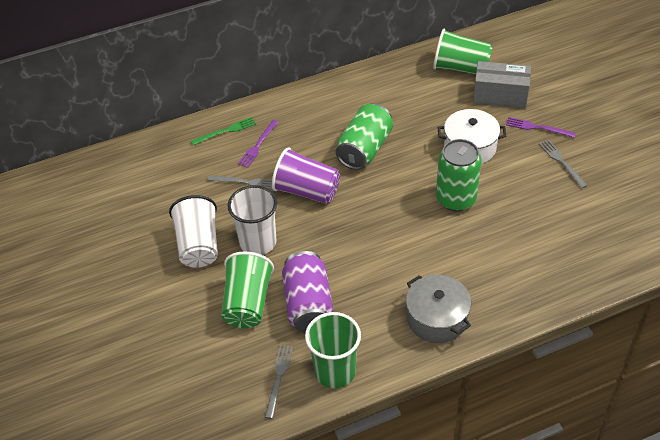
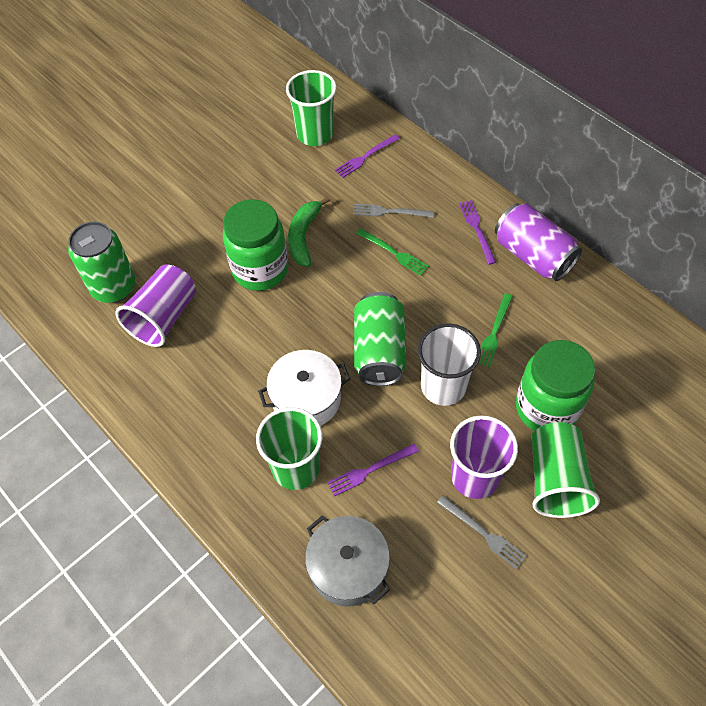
green banana: 0 -> 1
green fork: 1 -> 2
green jar: 0 -> 2
grey box: 1 -> 0
grey fork: 3 -> 2
purple cup: 1 -> 2
purple fork: 2 -> 3
white cup: 2 -> 1

